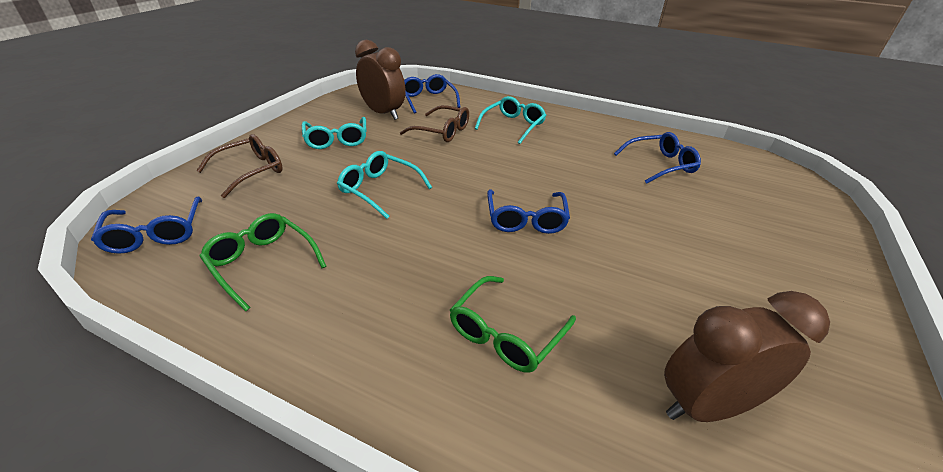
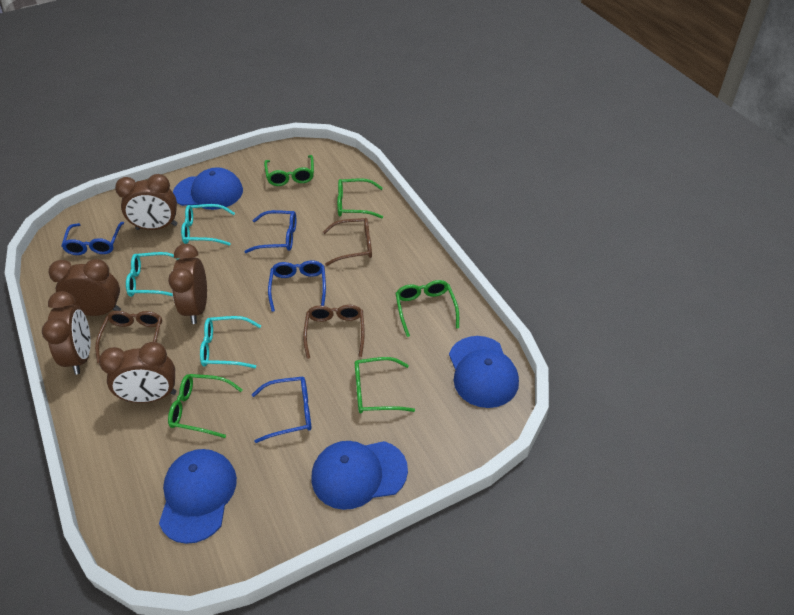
blue cap: 0 -> 4
brown clock: 2 -> 5
brown glasses: 2 -> 3
green glasses: 2 -> 5

